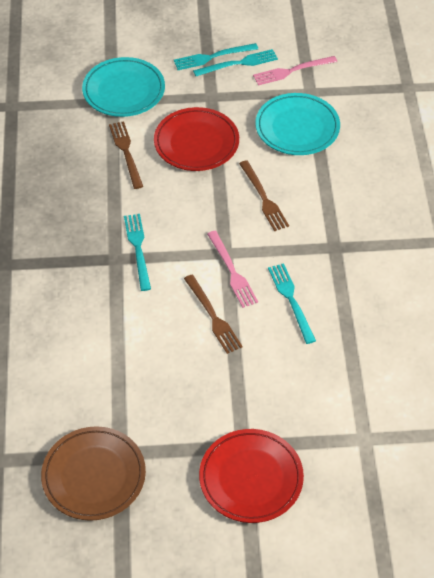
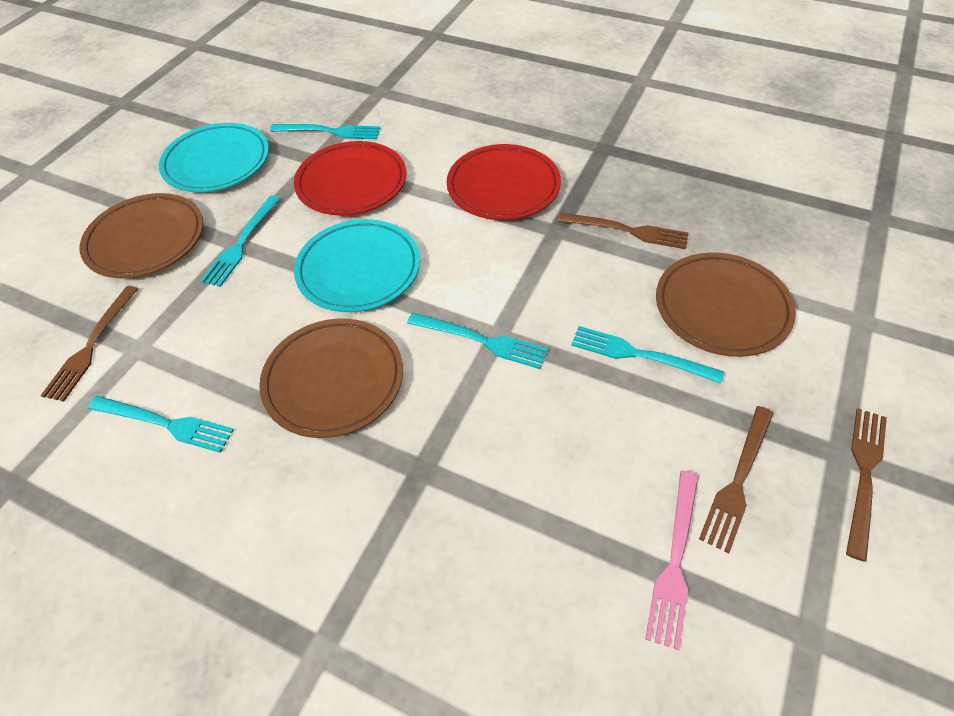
brown fork: 3 -> 4
brown plate: 1 -> 3
pink fork: 2 -> 1
turquoise fork: 4 -> 5

